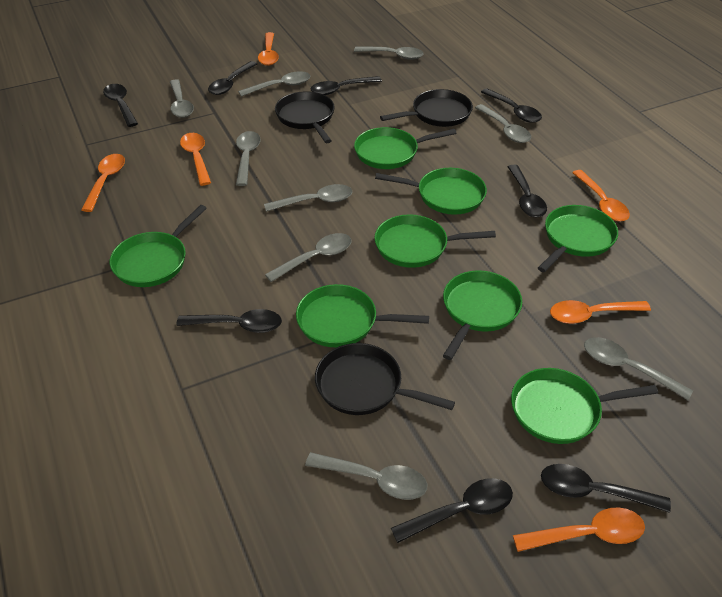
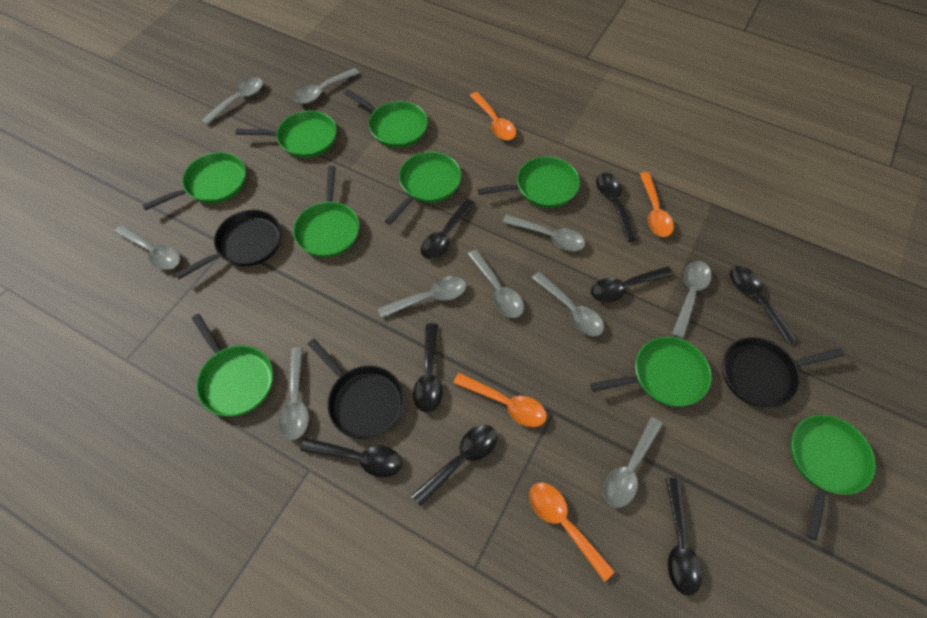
green pan: 8 -> 9
grey spoon: 9 -> 10
orange spoon: 6 -> 4

